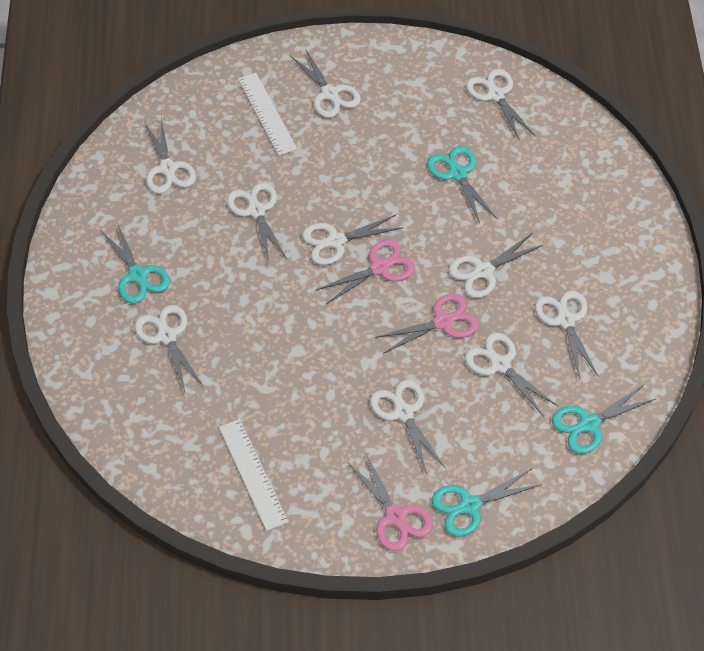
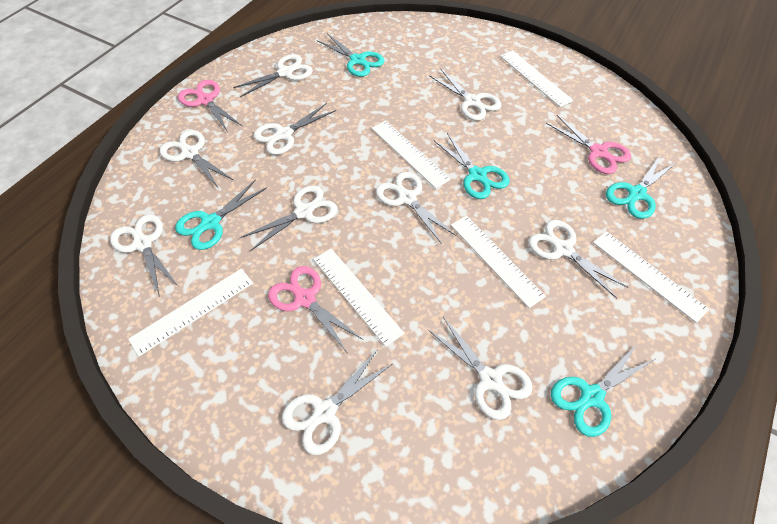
turquoise scissors: 4 -> 5
white ruler: 2 -> 6

